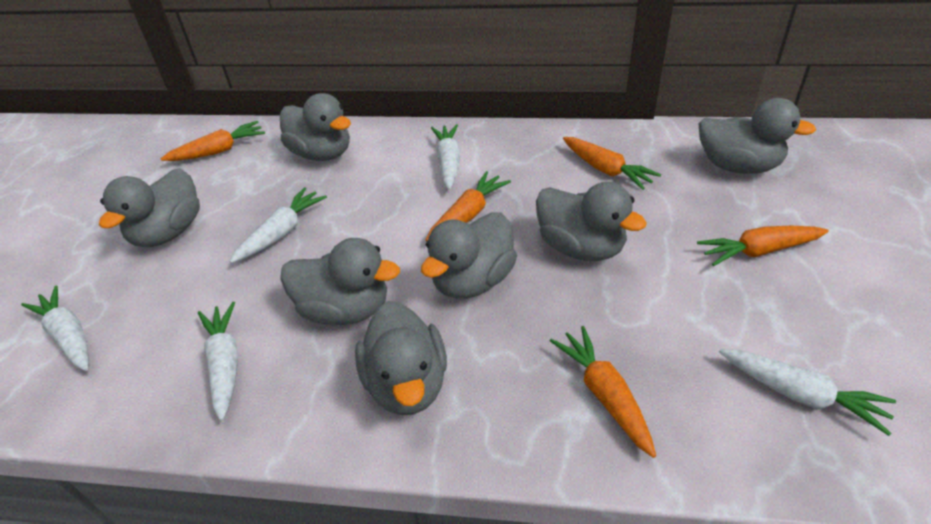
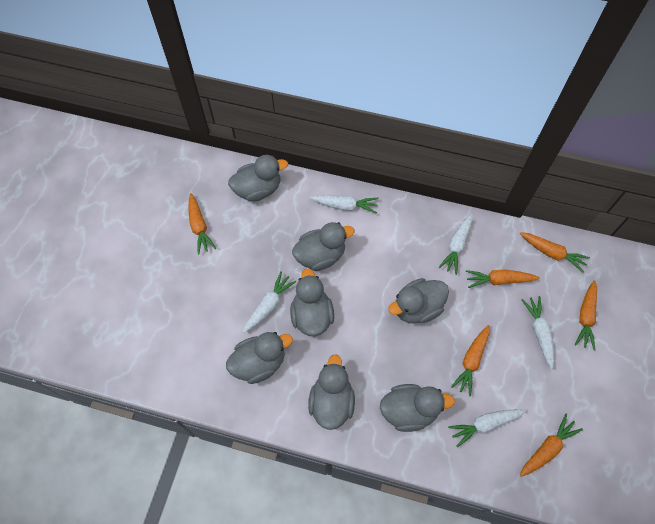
orange carrot: 5 -> 6

